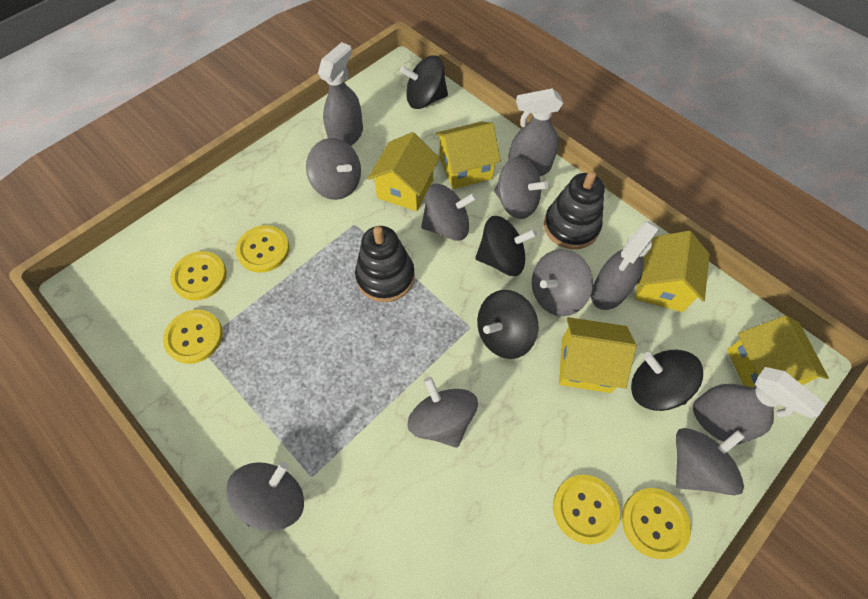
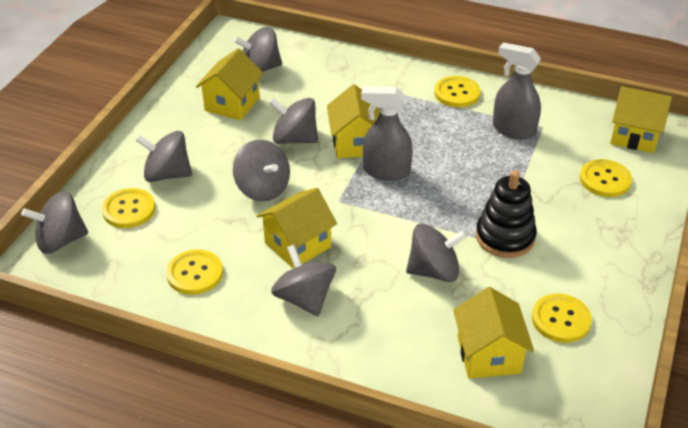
black spinning top: 4 -> 0
black stacking toy: 2 -> 1
grey spray bottle: 4 -> 2

